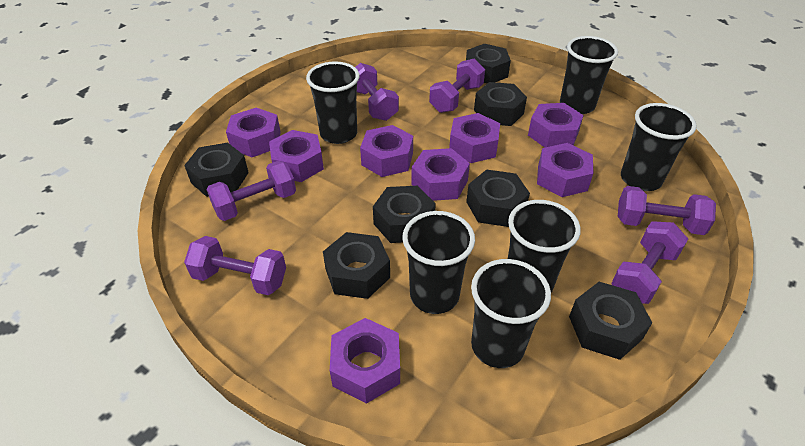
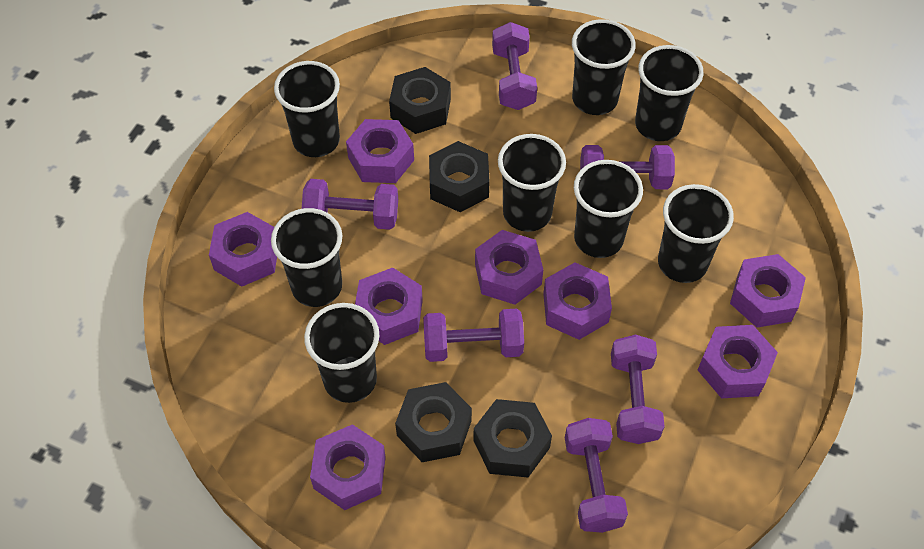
black cup: 6 -> 8
black nut: 7 -> 4

